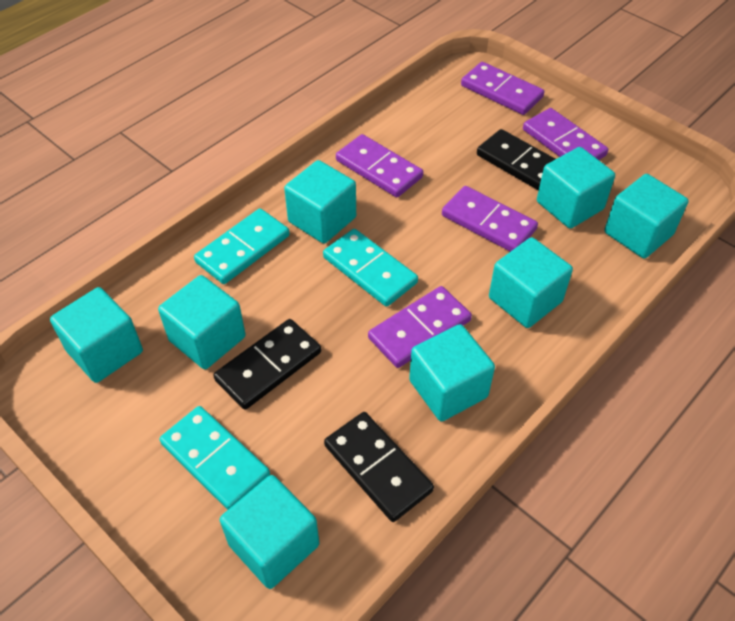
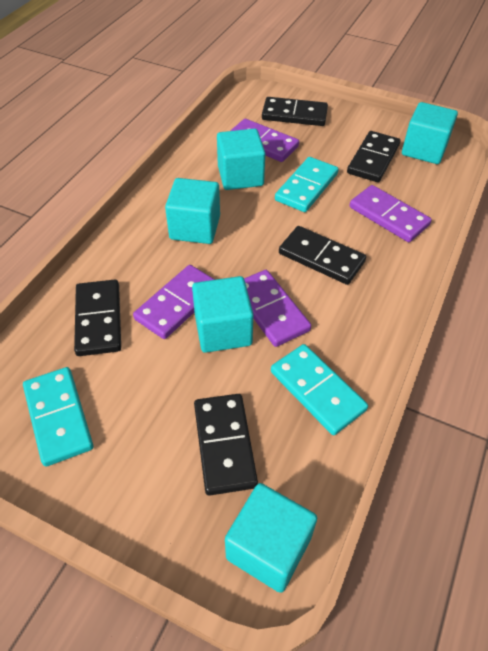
black domino: 3 -> 5
purple domino: 5 -> 4
turquoise cube: 8 -> 5

